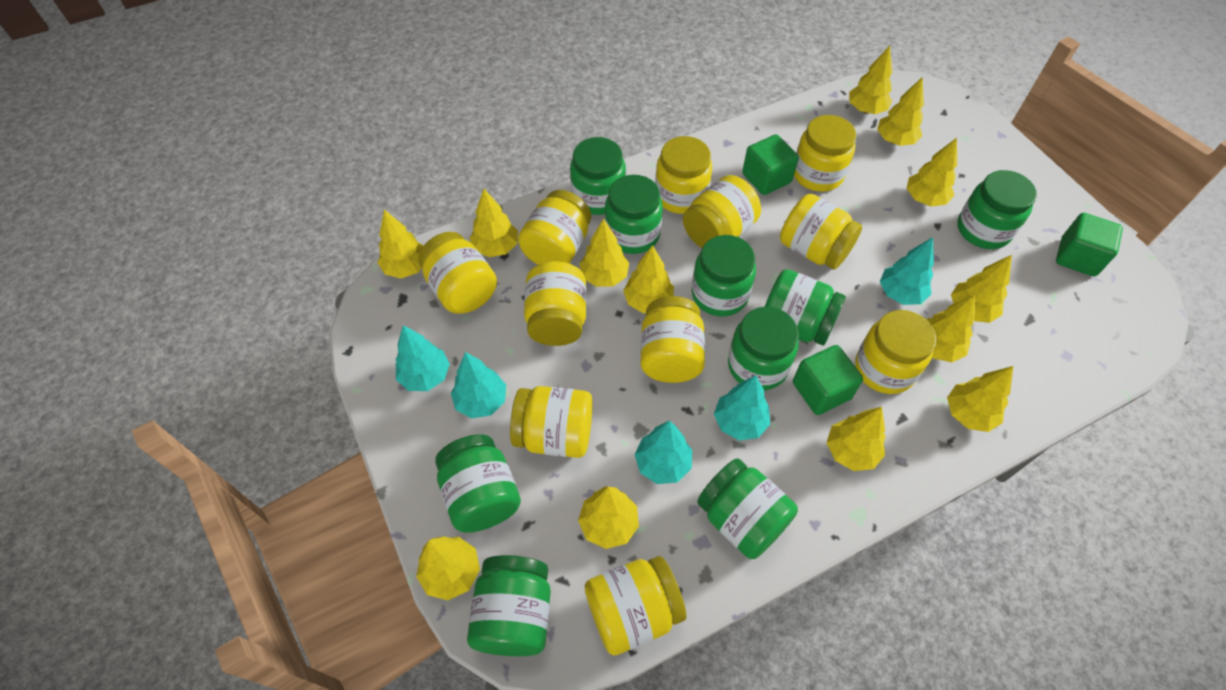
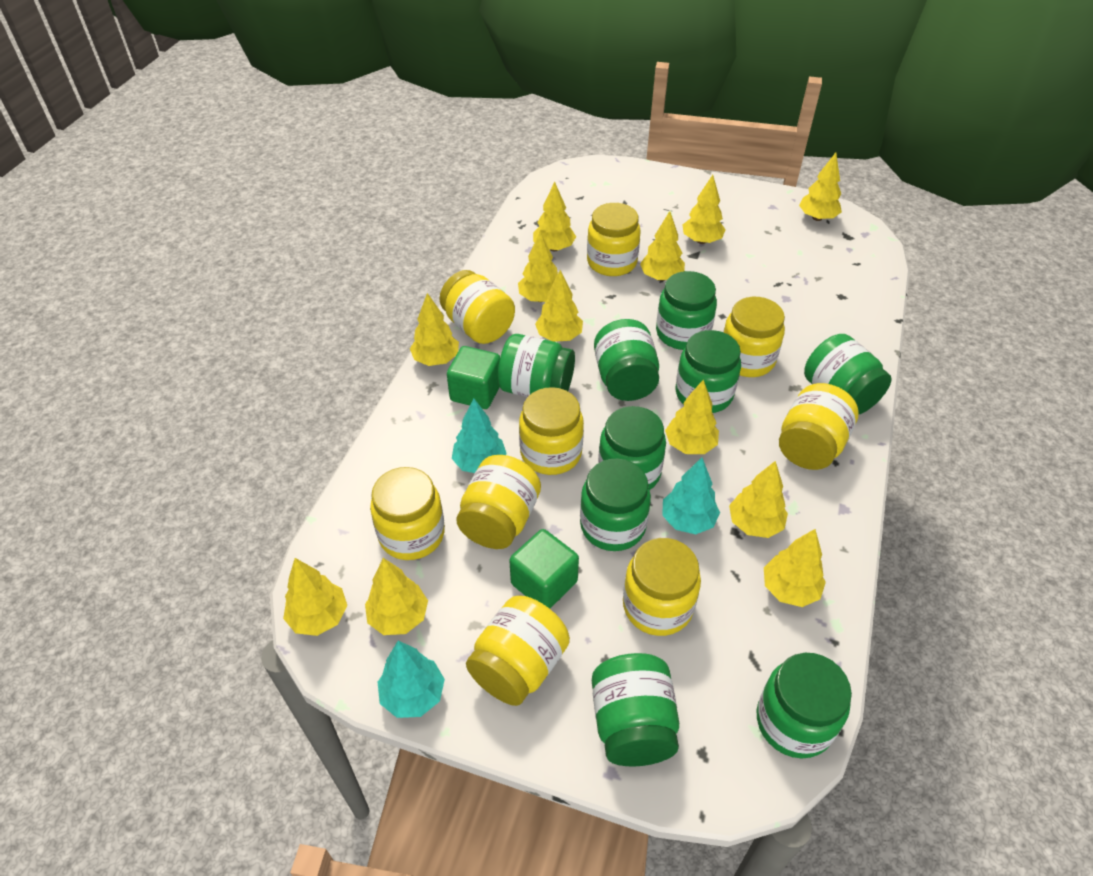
green cube: 3 -> 2
turquoise tree: 5 -> 3
yellow jar: 11 -> 9
yellow tree: 13 -> 12

